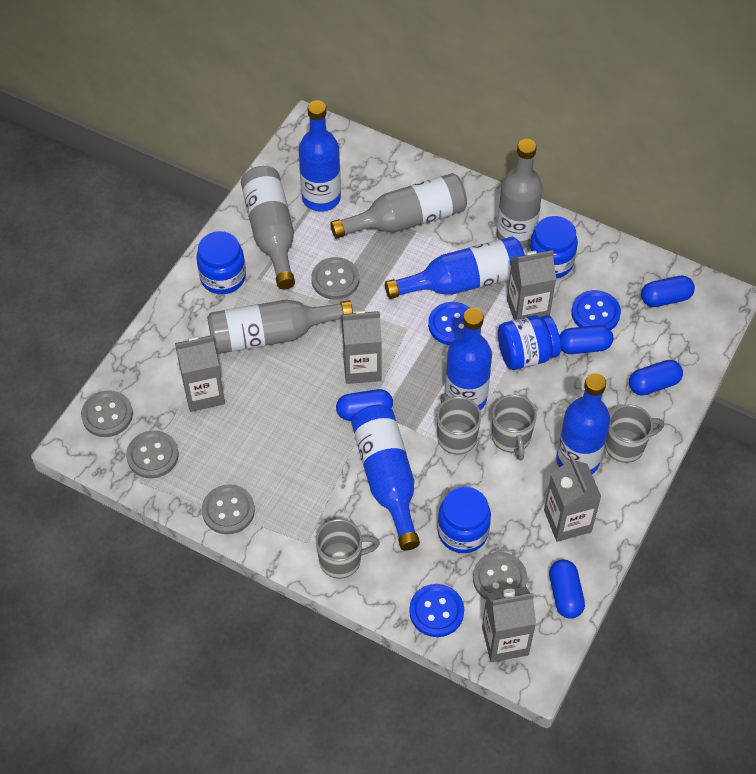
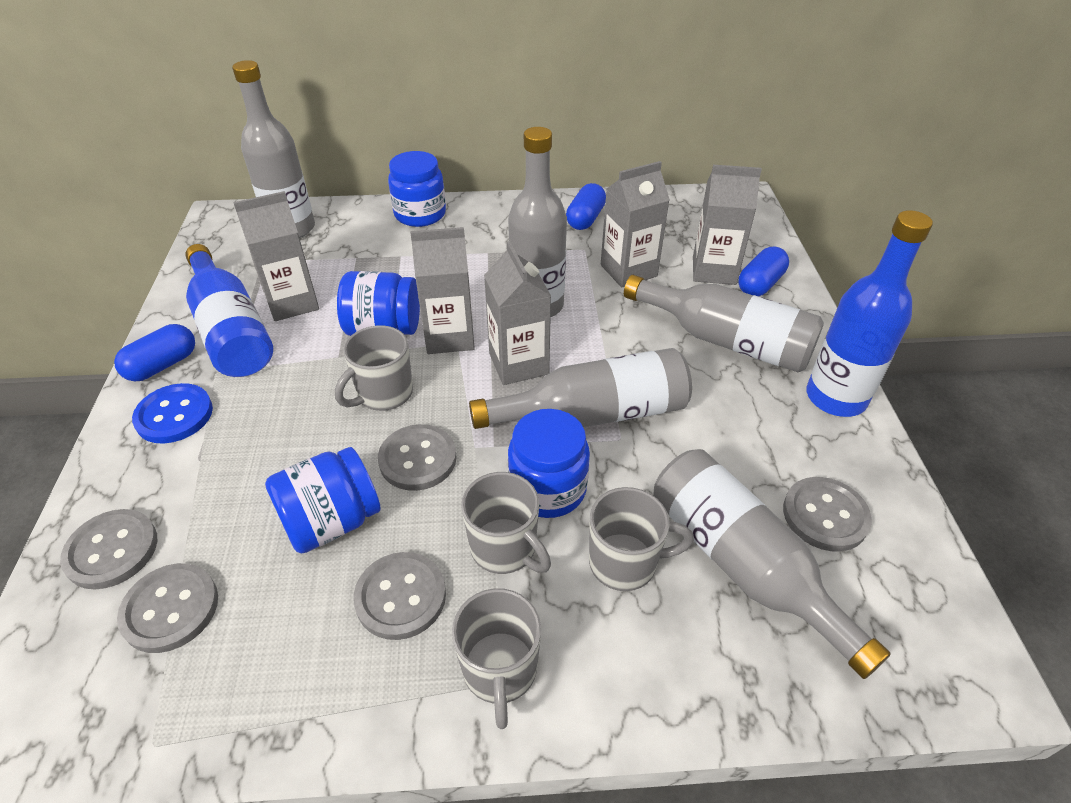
blue bottle: 5 -> 2
blue button: 3 -> 1
blue capsule: 5 -> 3
grey bottle: 4 -> 5

